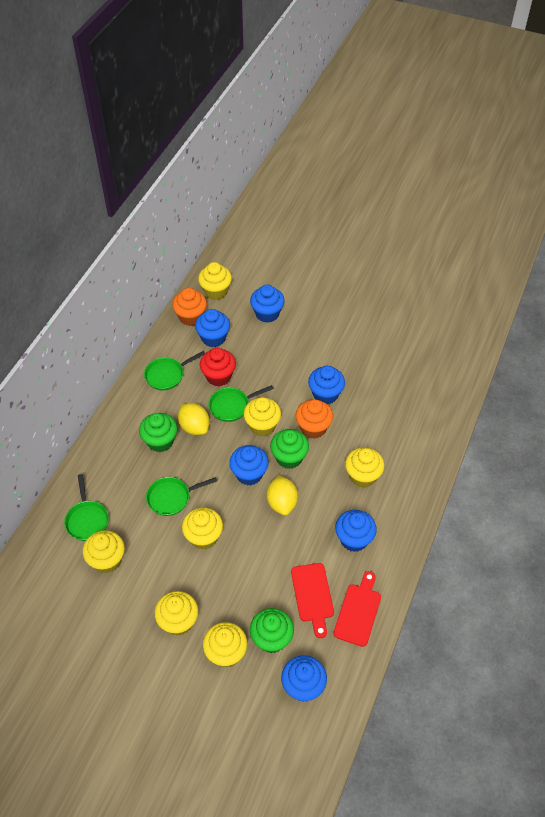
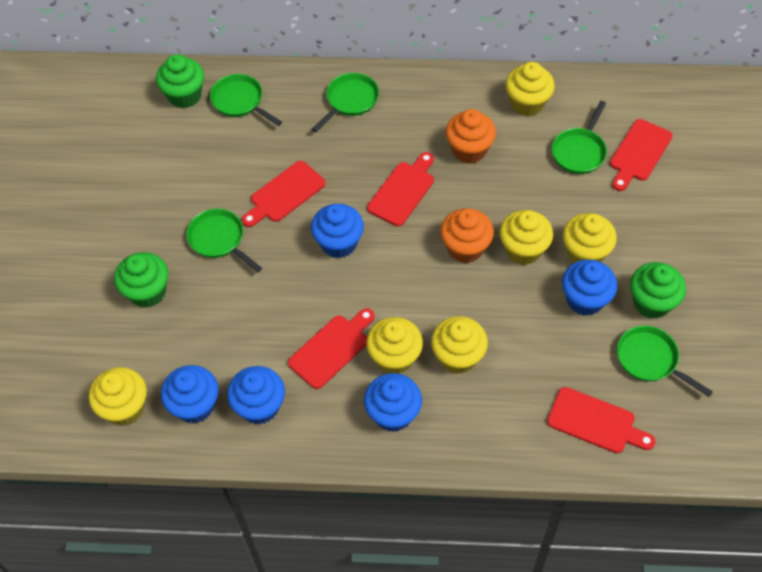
blue cupcake: 6 -> 5
green pan: 4 -> 5
red cupcake: 1 -> 0
red cutting board: 2 -> 5
yellow cupcake: 7 -> 6
yellow lemon: 2 -> 0

